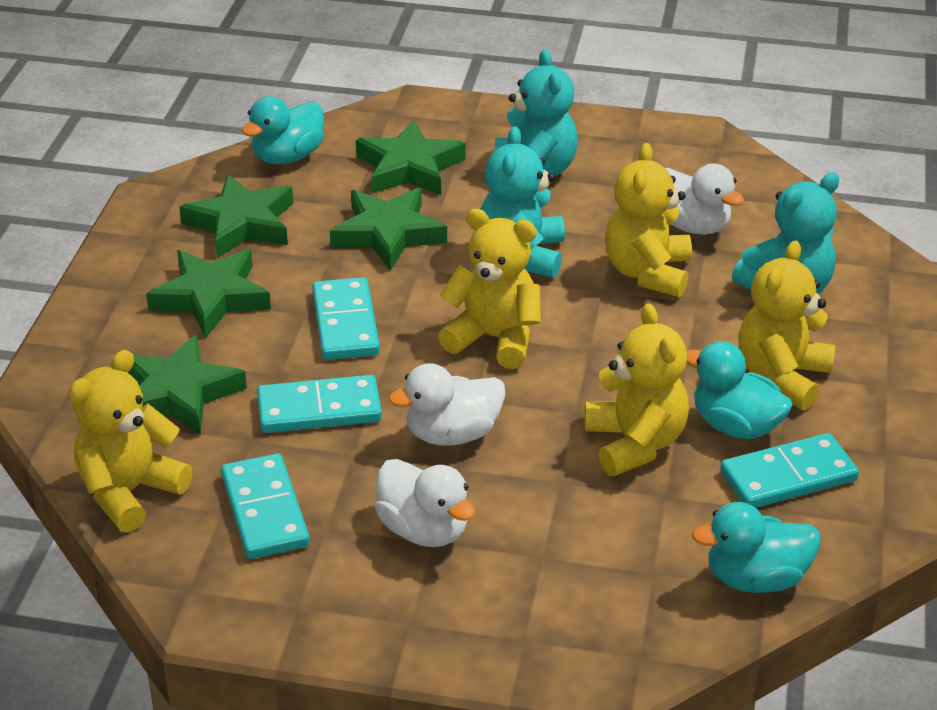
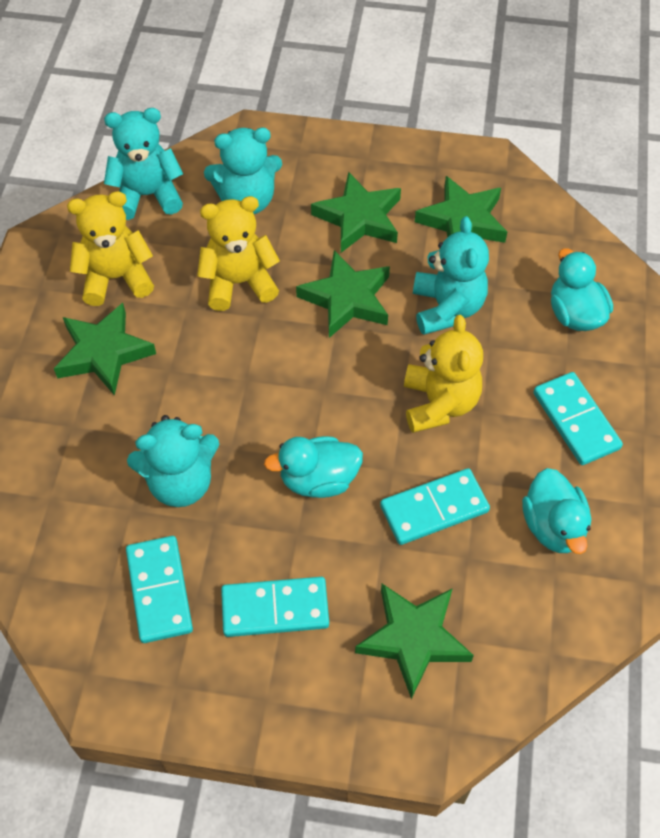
turquoise teddy bear: 3 -> 4
white duck: 3 -> 0
yellow teddy bear: 5 -> 3

